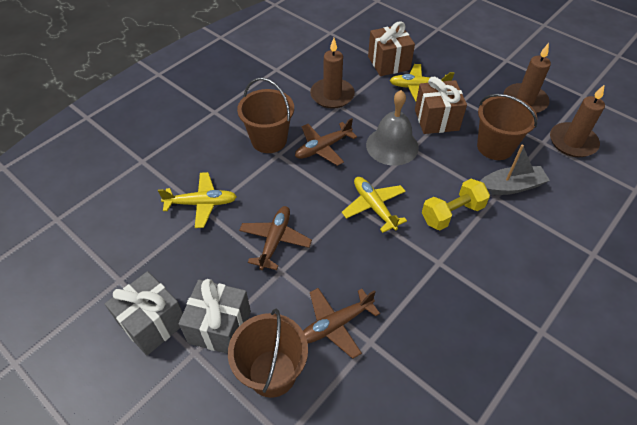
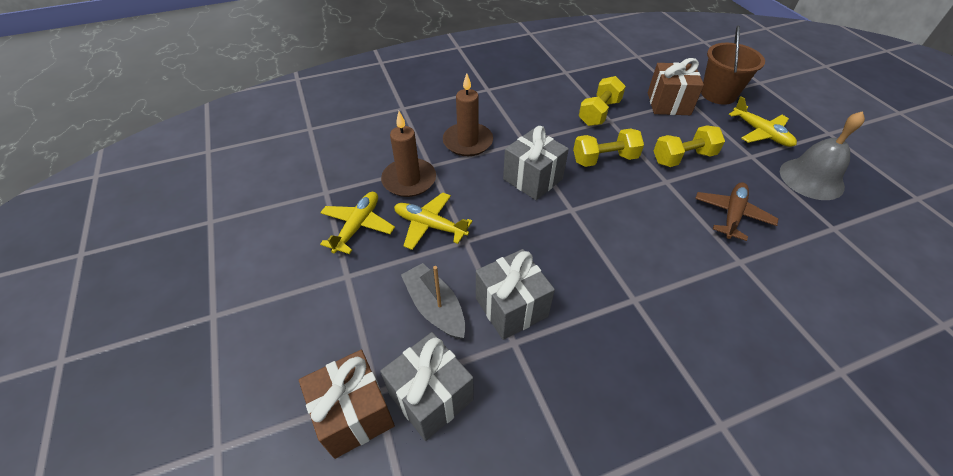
brown bucket: 3 -> 1
brown candle: 3 -> 2
brown plane: 3 -> 1
grey gift: 2 -> 3
yellow dumbbell: 1 -> 3

